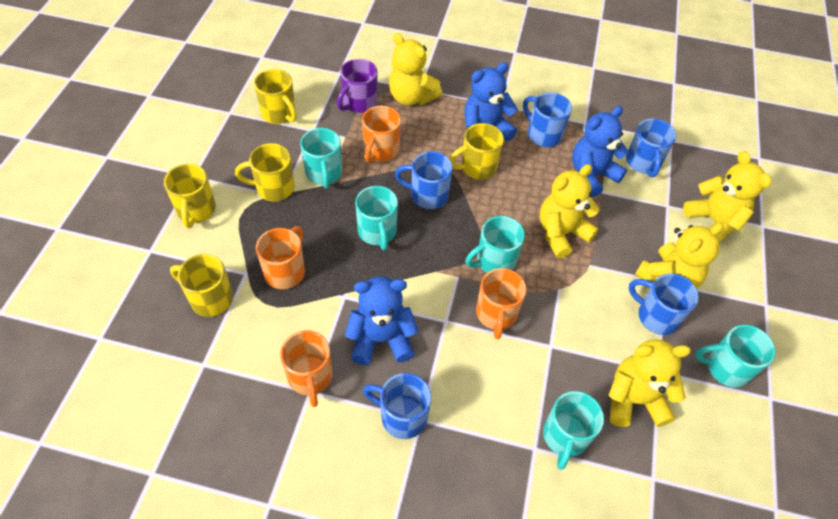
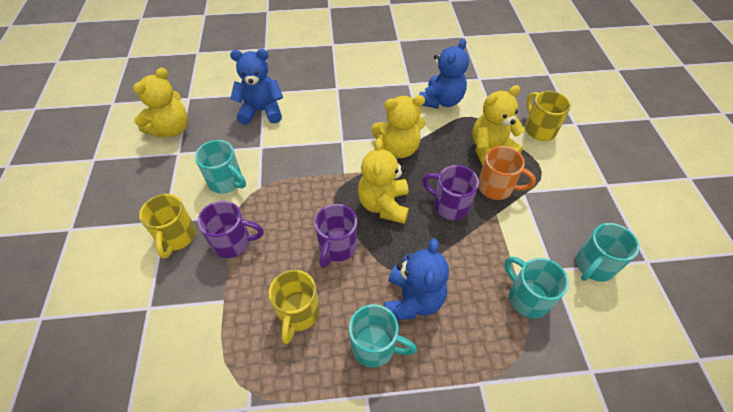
blue mug: 5 -> 0
orange mug: 4 -> 1
purple mug: 1 -> 3
turquoise mug: 5 -> 4
yellow mug: 5 -> 3
yellow teddy bear: 5 -> 4

